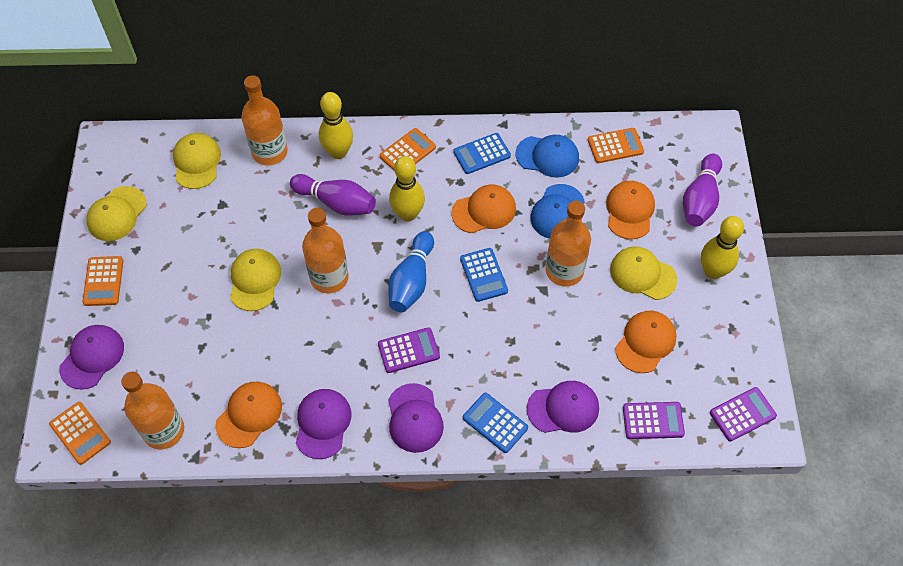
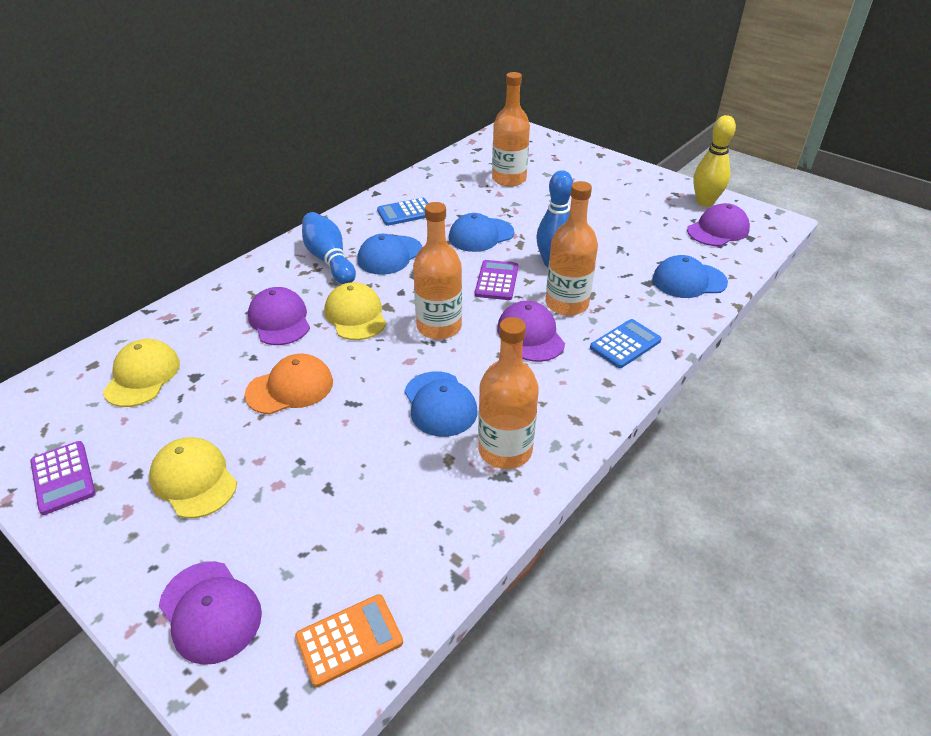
blue bowling pin: 1 -> 2
blue calculator: 3 -> 2
blue cap: 2 -> 4
orange calculator: 4 -> 1
orange cap: 4 -> 1
purple bowling pin: 2 -> 0
purple calculator: 3 -> 2
yellow bowling pin: 3 -> 1
yellow cap: 4 -> 3

